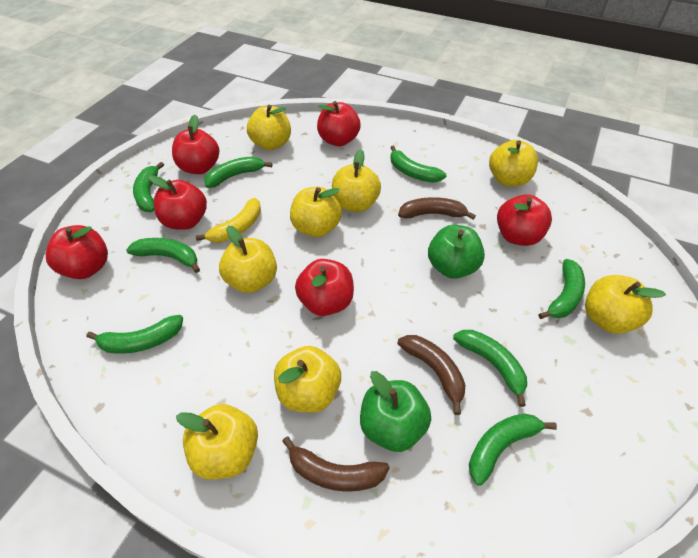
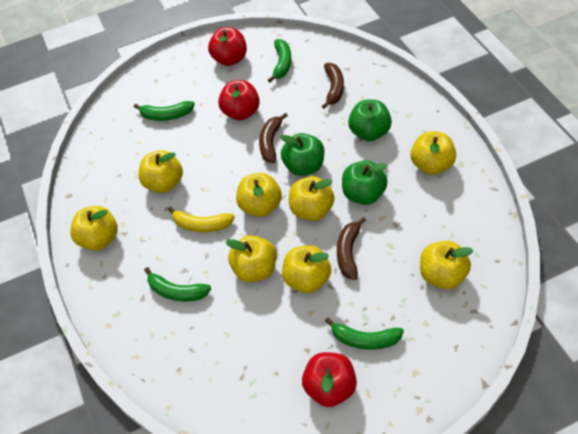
green apple: 2 -> 3
green banana: 8 -> 4
red apple: 6 -> 3

